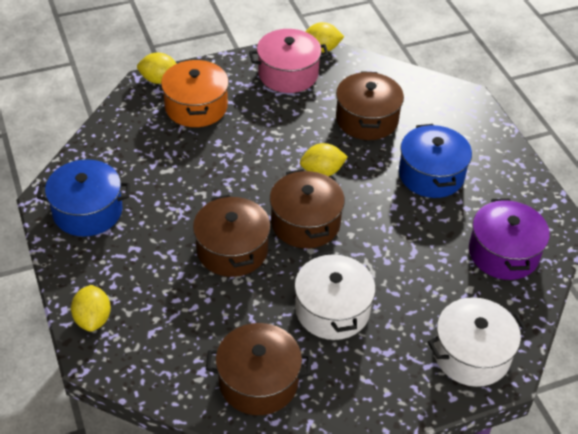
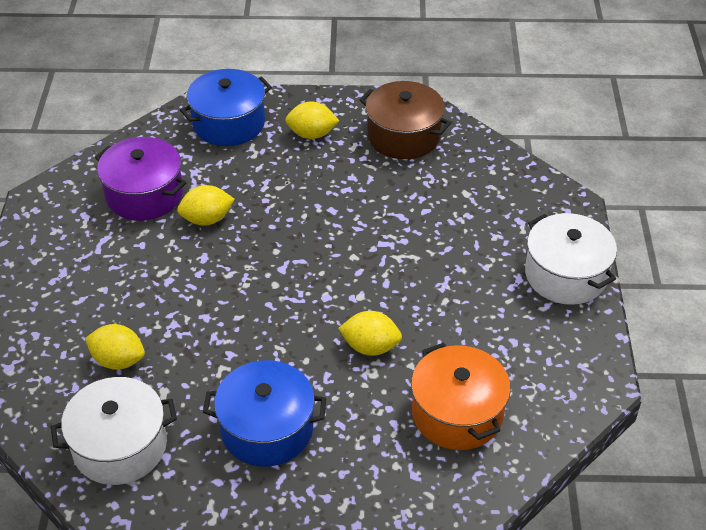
brown pot: 4 -> 1
pink pot: 1 -> 0

